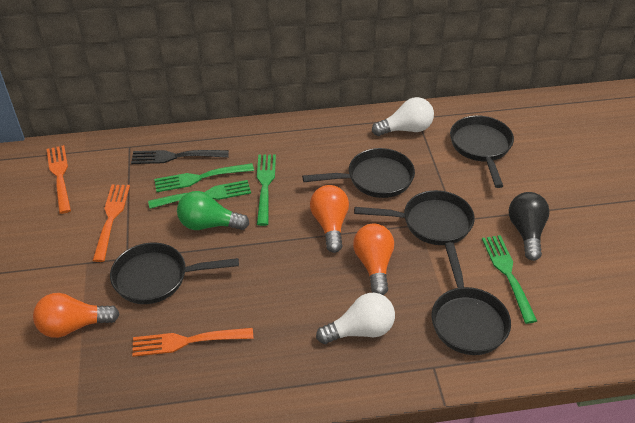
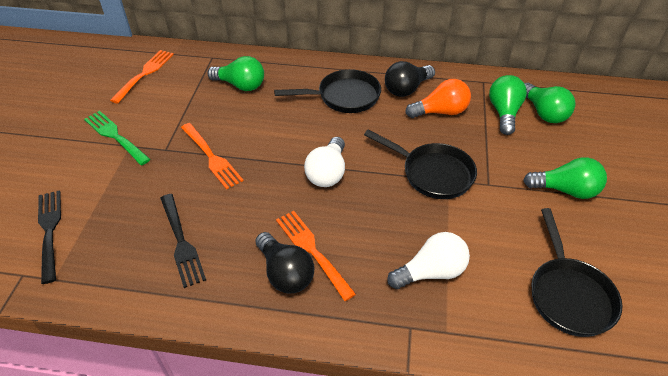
black fork: 1 -> 2
black light bulb: 1 -> 2
black pan: 5 -> 3
green fork: 4 -> 1
green light bulb: 1 -> 4
orange light bulb: 3 -> 1

